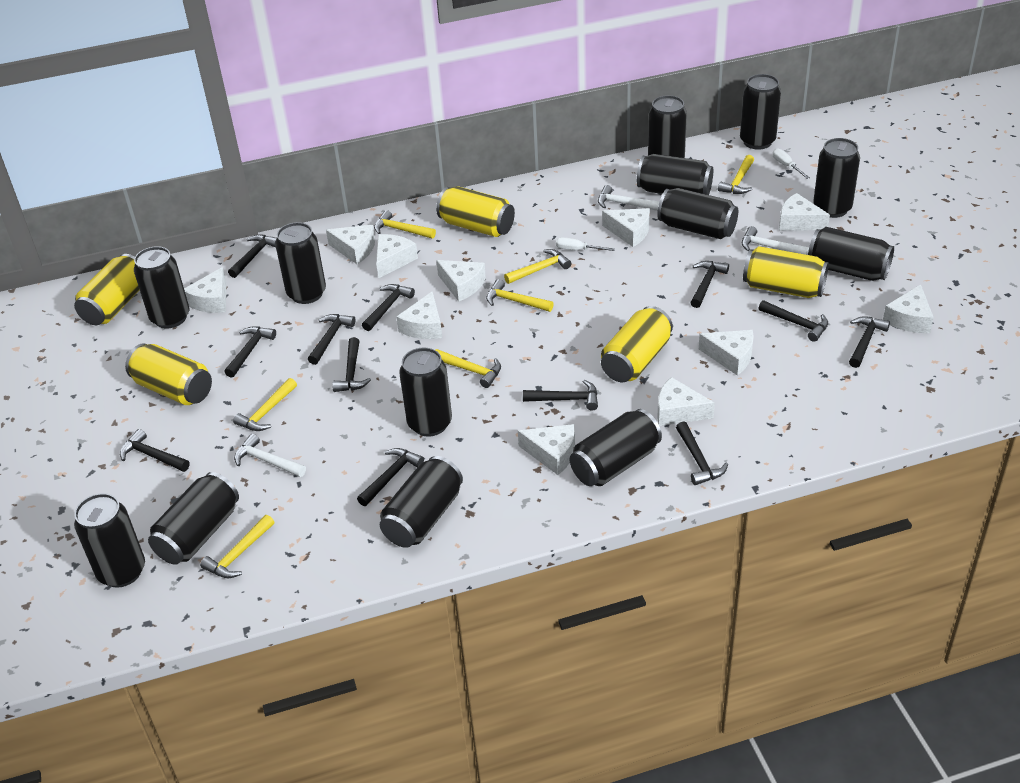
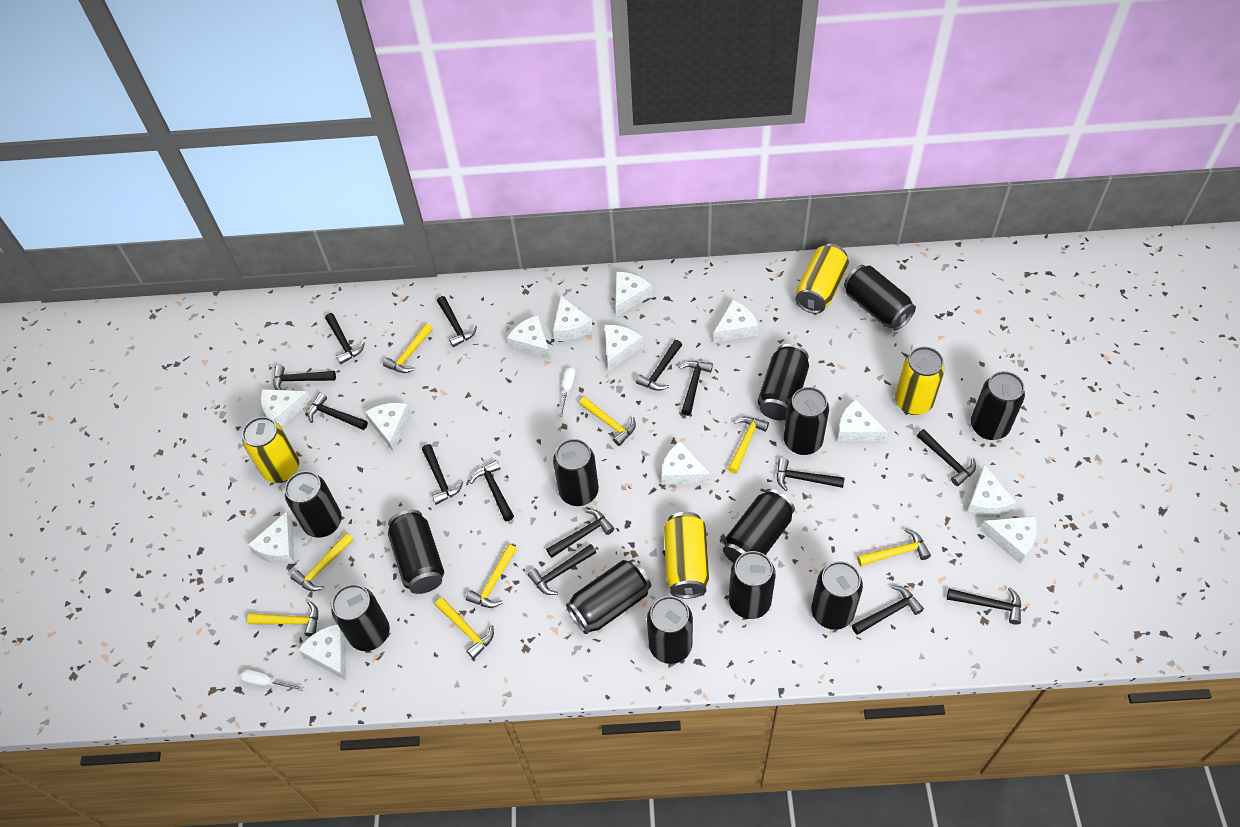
black hammer: 12 -> 14
white cheese: 11 -> 13
white hammer: 3 -> 0
yellow can: 5 -> 4
yellow hammer: 7 -> 8

